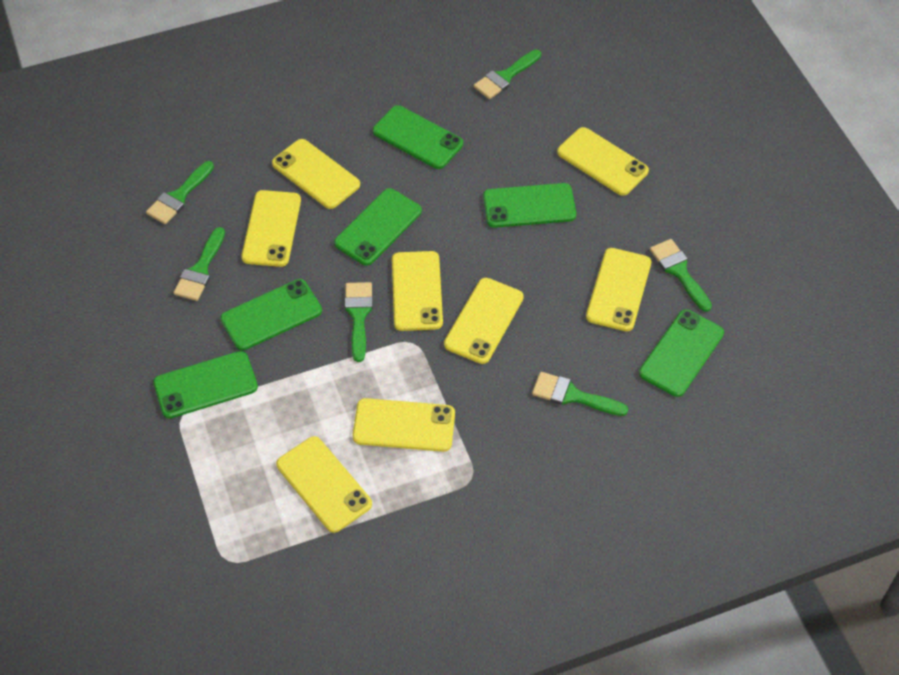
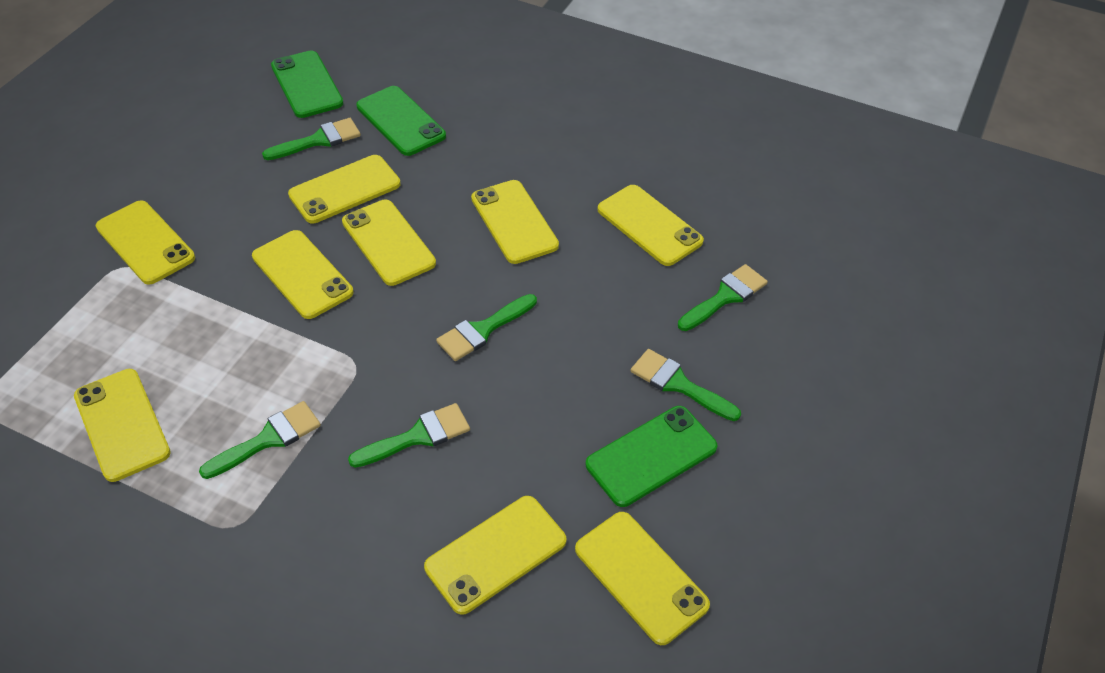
green phone: 6 -> 3
yellow phone: 8 -> 9

